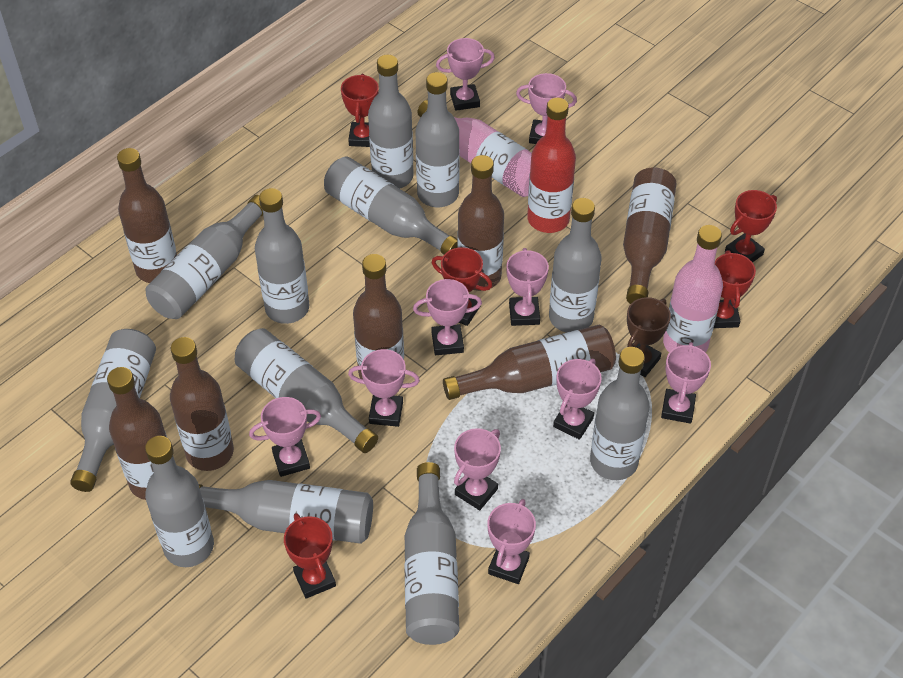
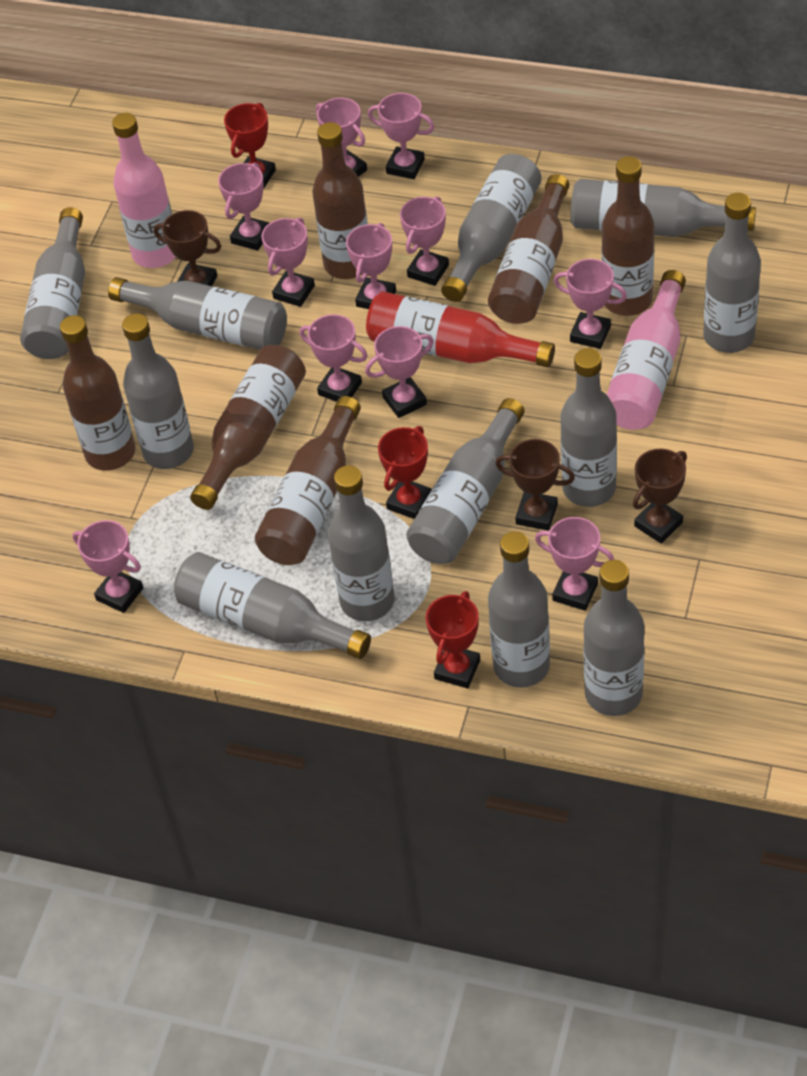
brown bottle: 7 -> 6
brown trophy: 1 -> 3
pink trophy: 10 -> 11
red trophy: 5 -> 3

